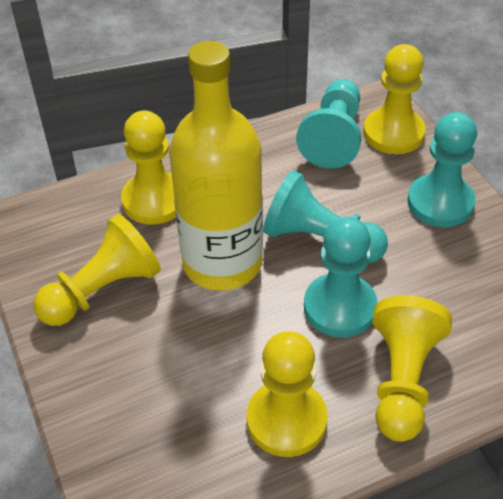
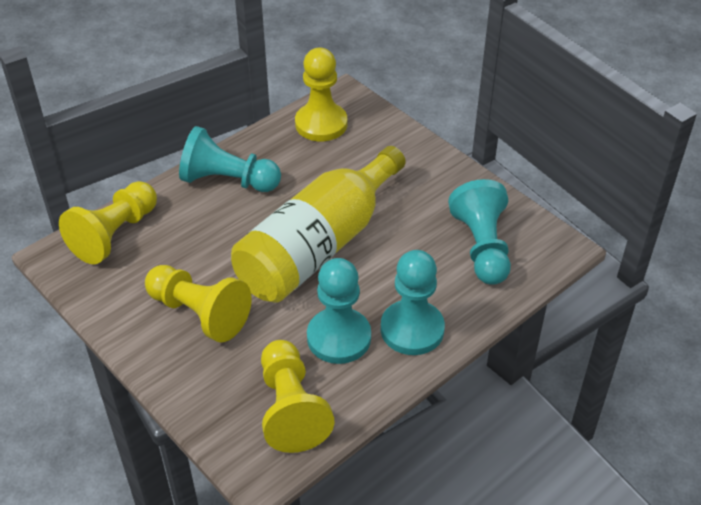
yellow pawn: 5 -> 4

